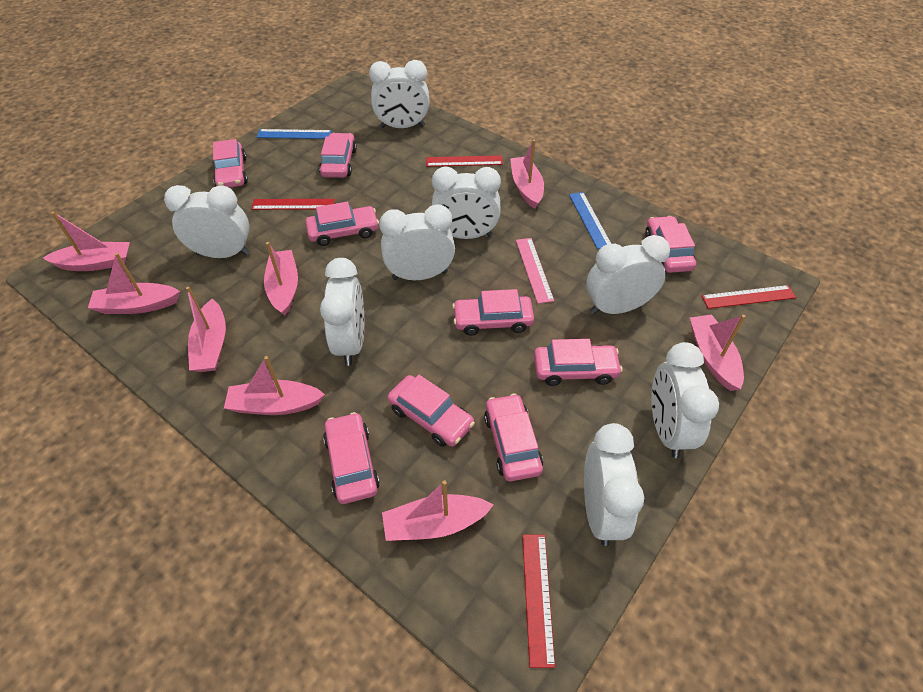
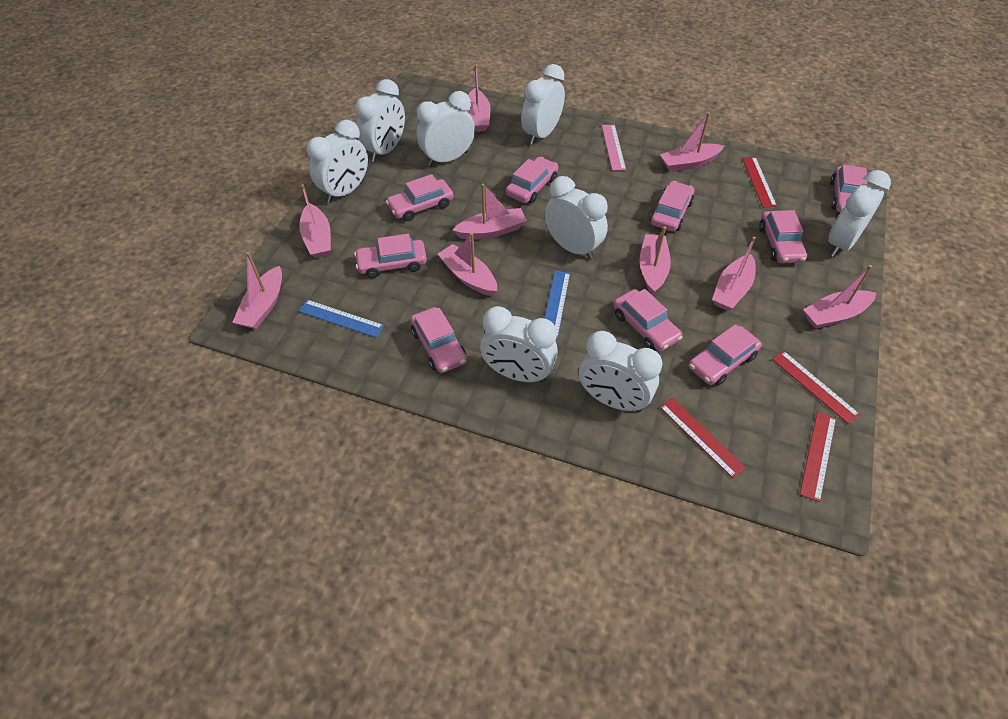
pink boat: 8 -> 9

